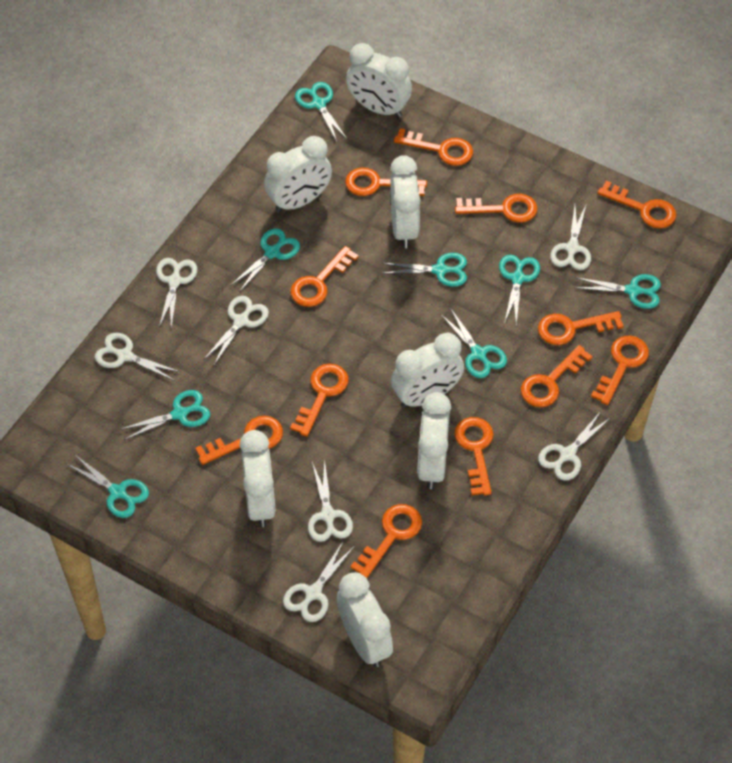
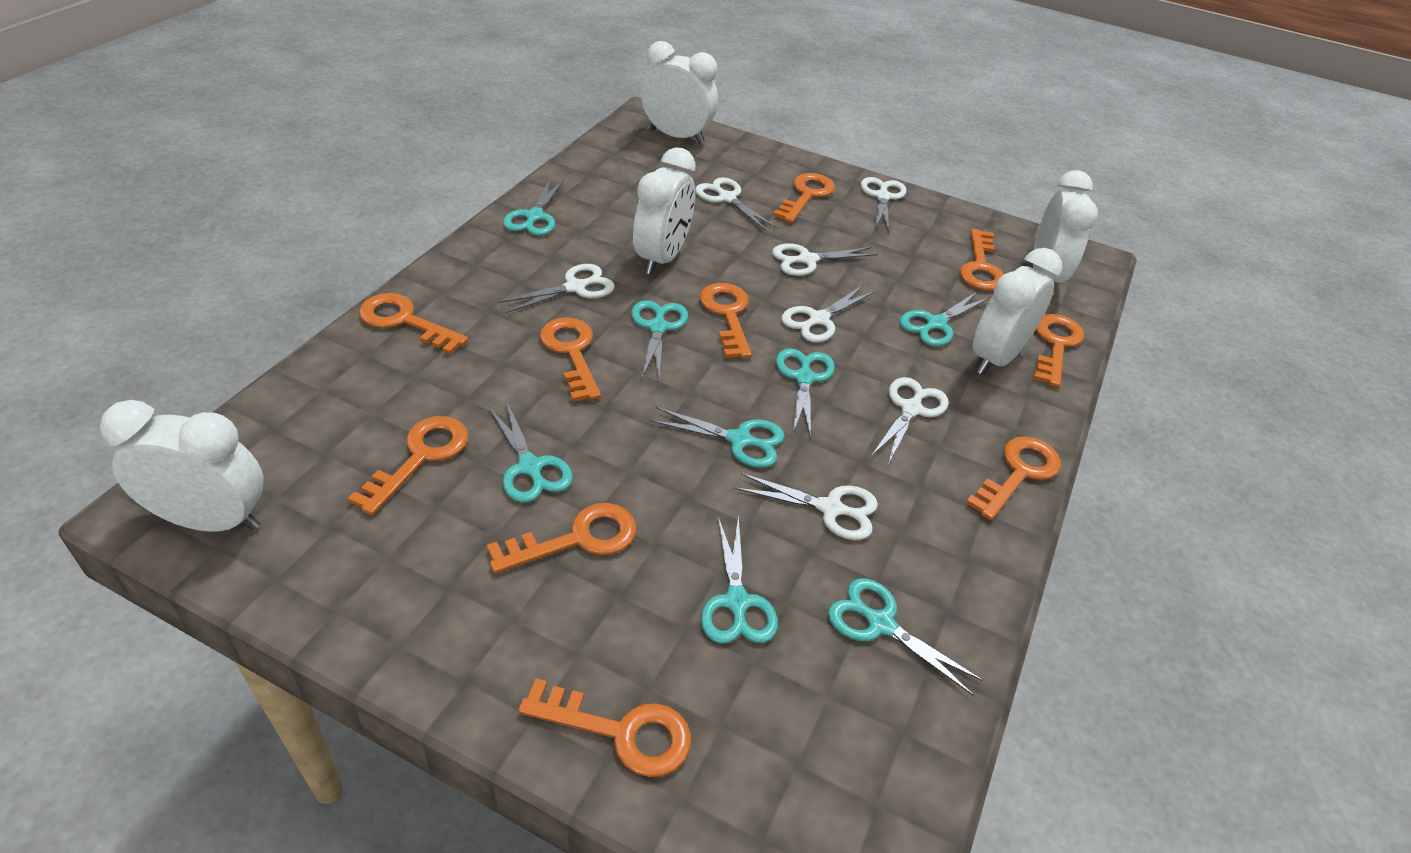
orange key: 12 -> 10
white clock: 7 -> 5

